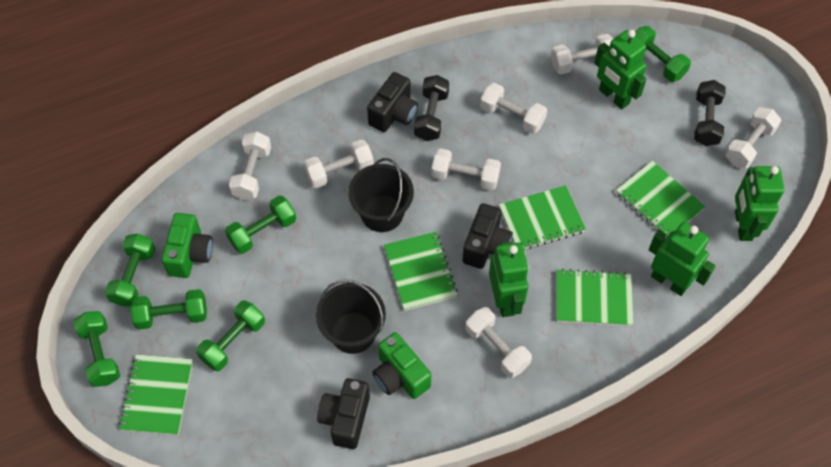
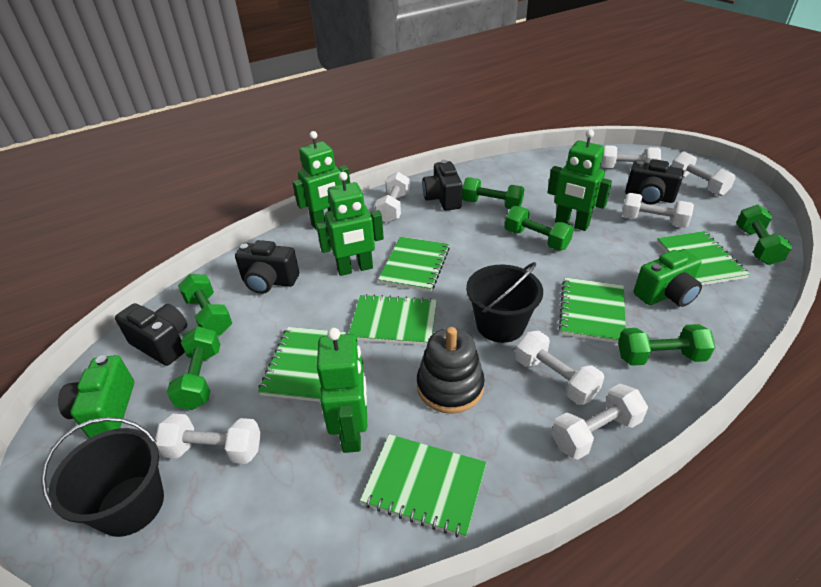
black camera: 3 -> 4
black dumbbell: 2 -> 0
black stacking toy: 0 -> 1
green notebook: 5 -> 6

